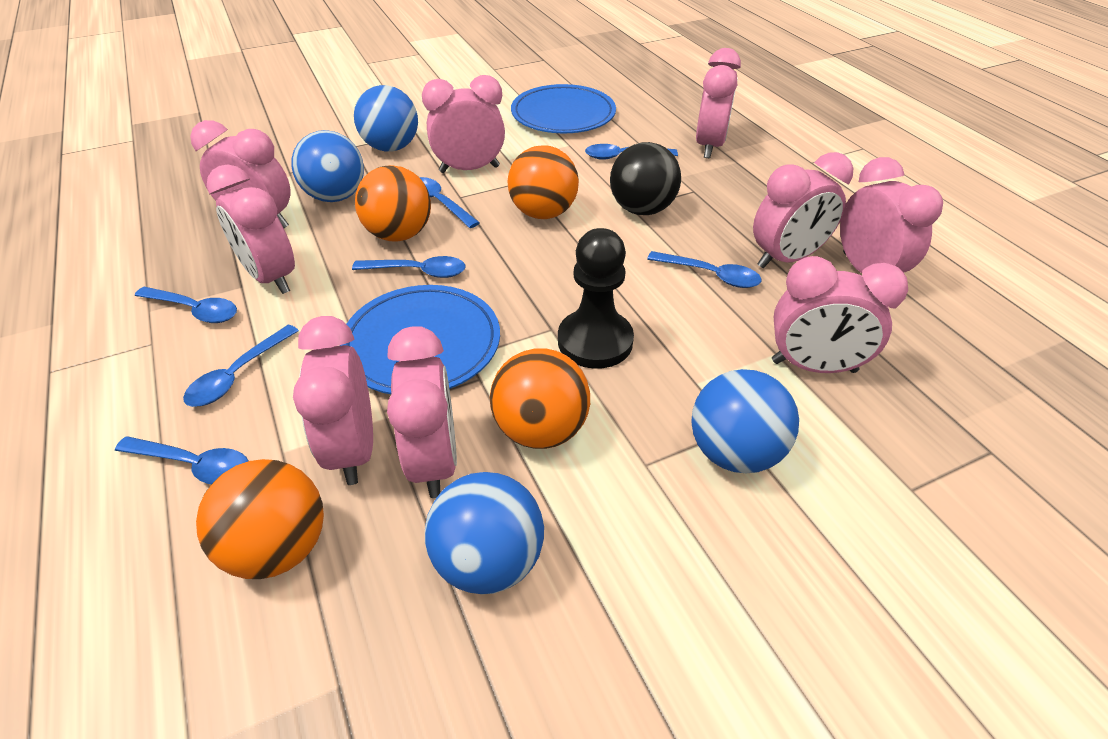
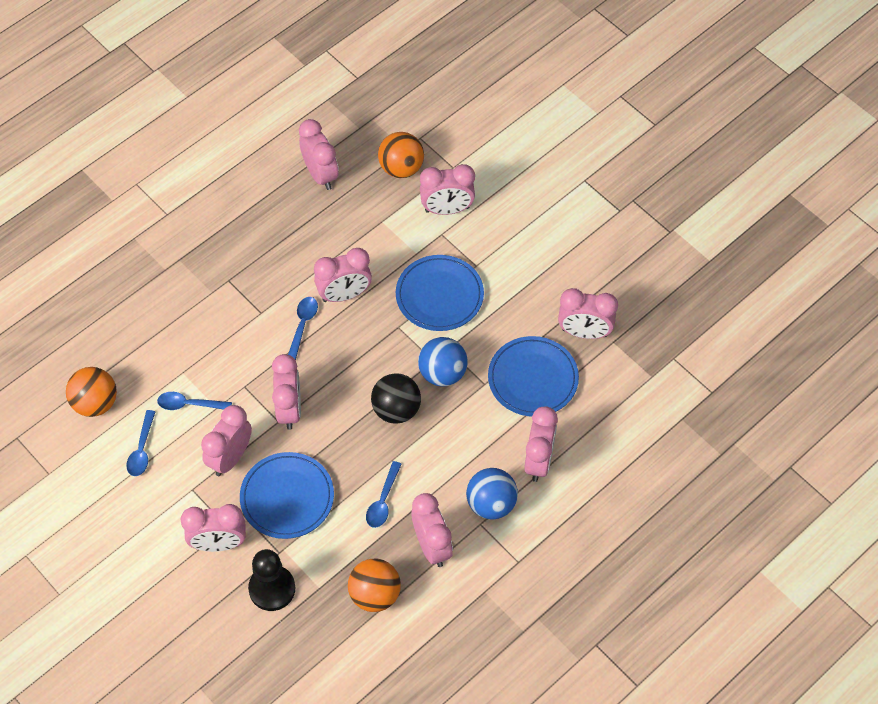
blue ball: 4 -> 2
blue plate: 2 -> 3
blue spoon: 7 -> 4
orange ball: 4 -> 3

